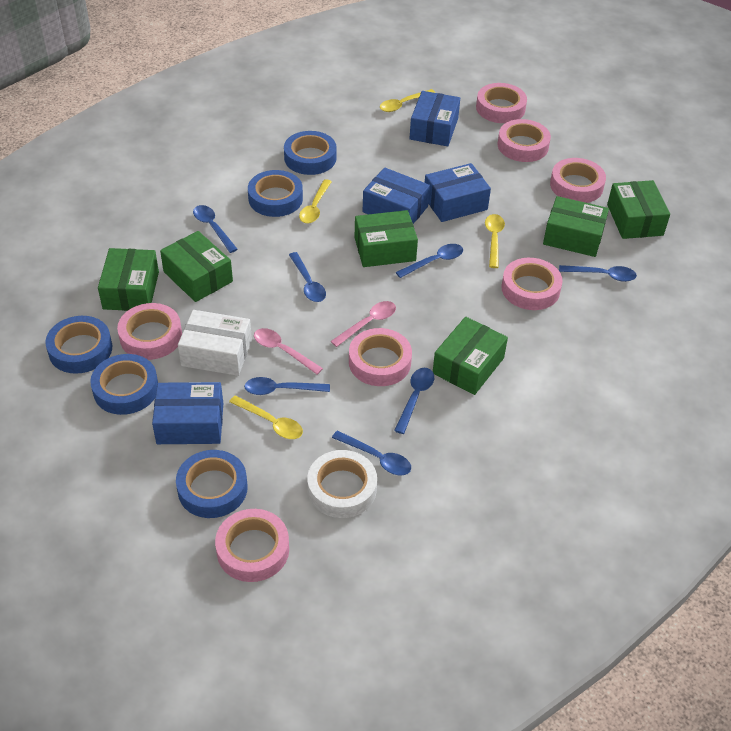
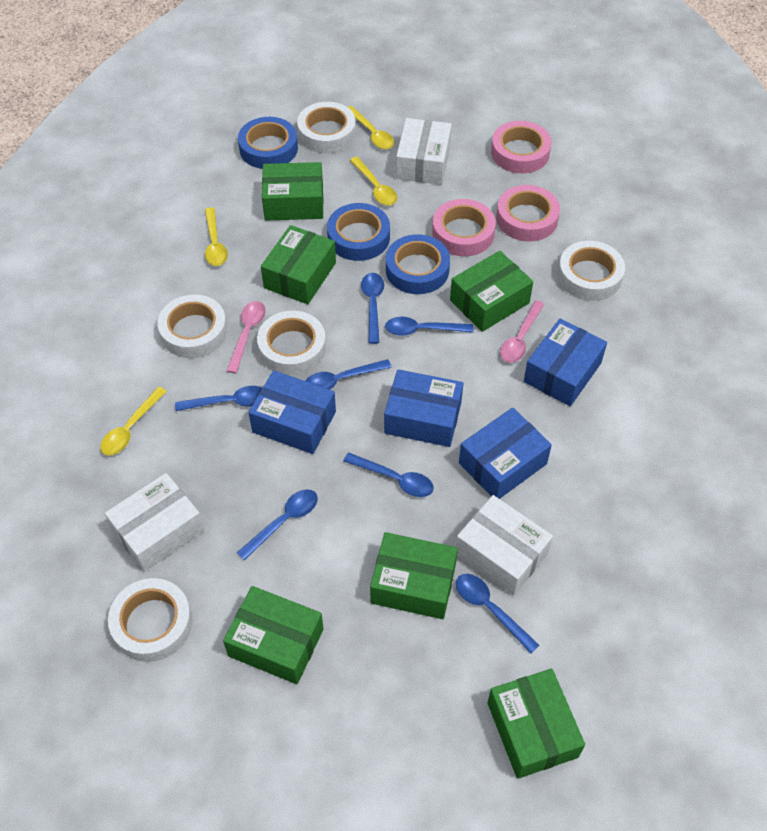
blue tape: 5 -> 3
pink tape: 7 -> 3
white box: 1 -> 3
white tape: 1 -> 5

